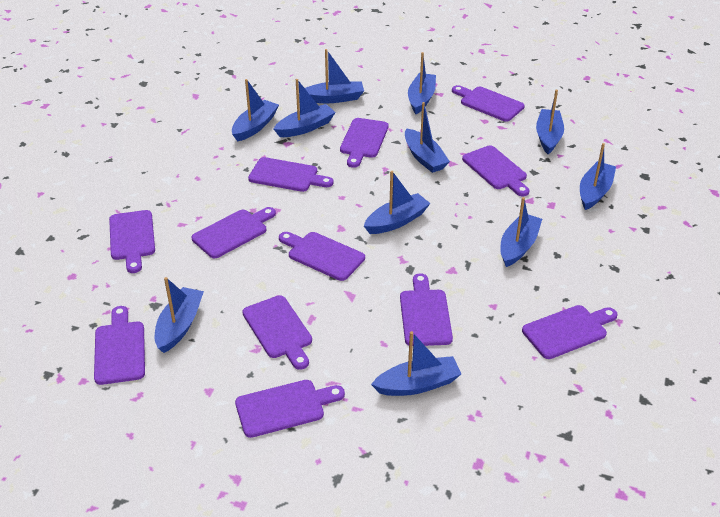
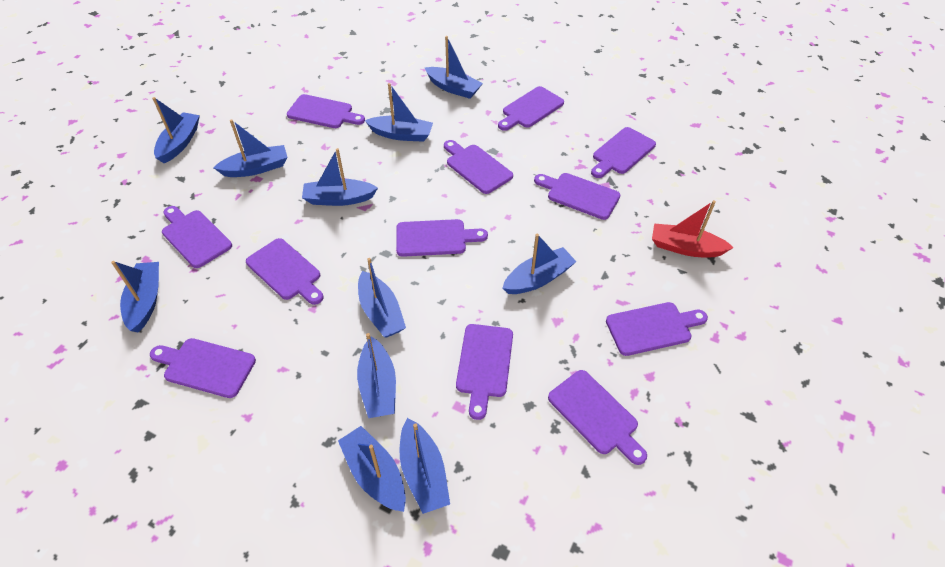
red boat: 0 -> 1

